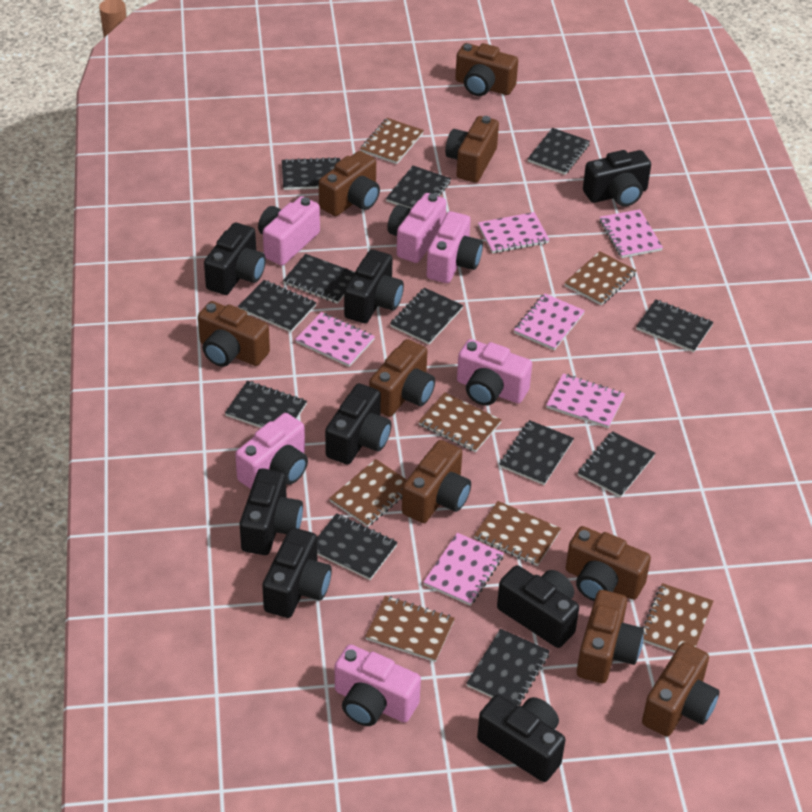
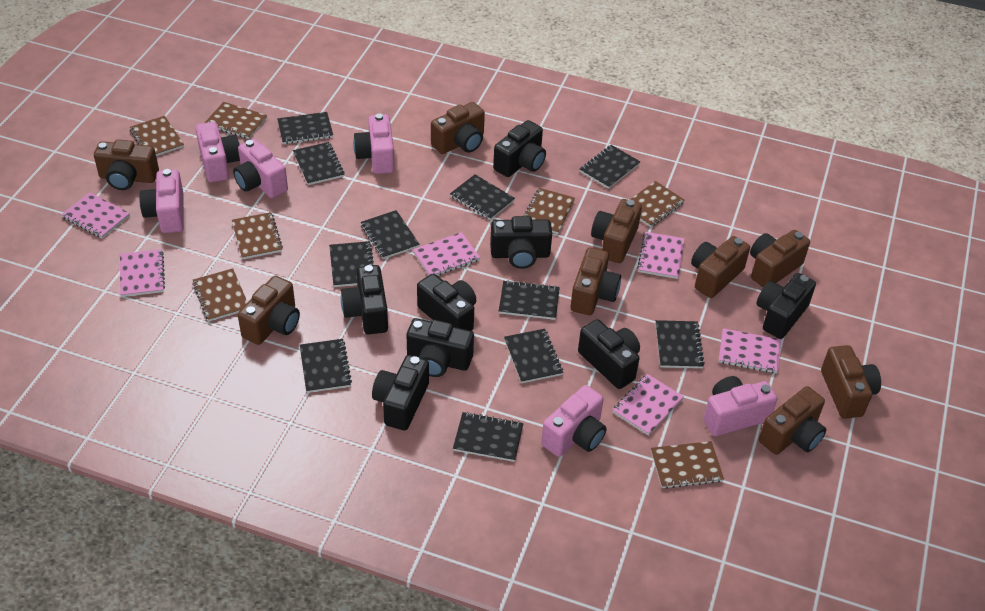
black notebook: 12 -> 11

